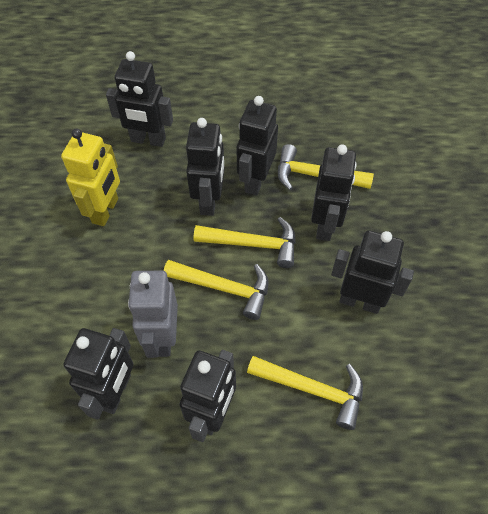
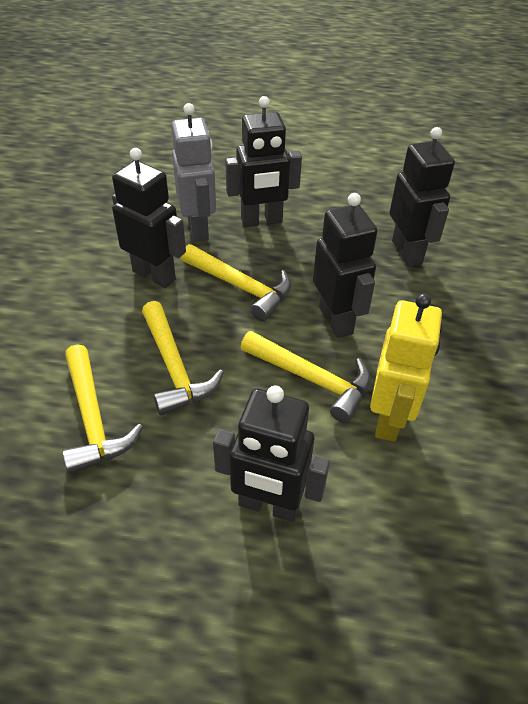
black robot: 7 -> 5

